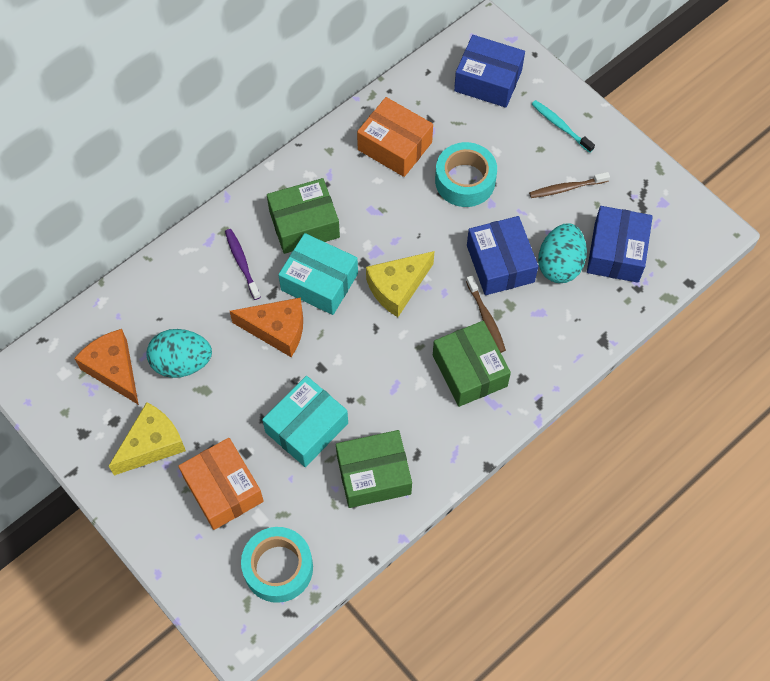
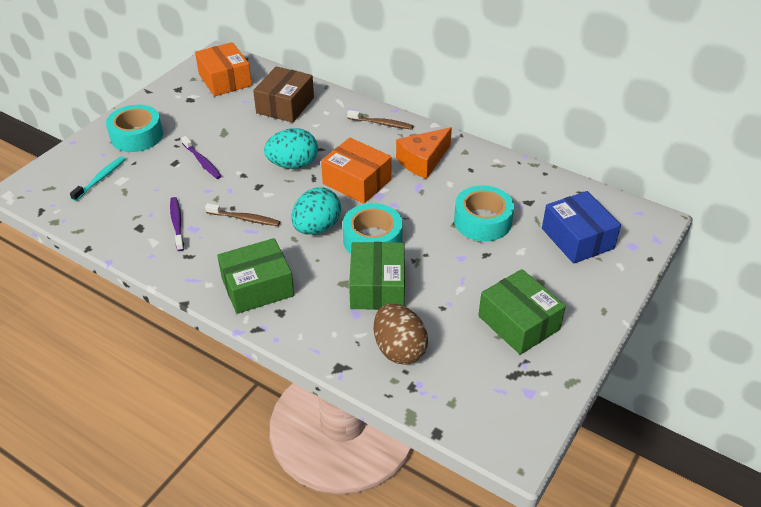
blue box: 3 -> 1
brown box: 0 -> 1
brown egg: 0 -> 1
orange cheese: 2 -> 1
purple toothbrush: 1 -> 2
turquoise box: 2 -> 0
turquoise tape: 2 -> 3
yellow cheese: 2 -> 0

